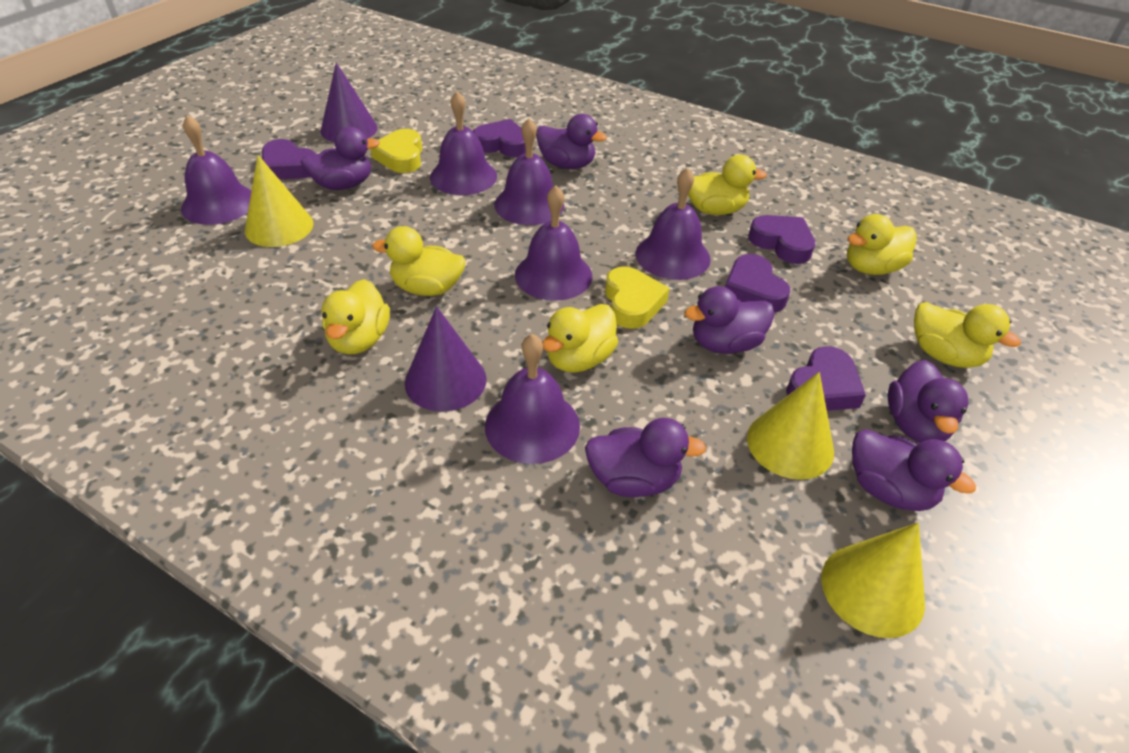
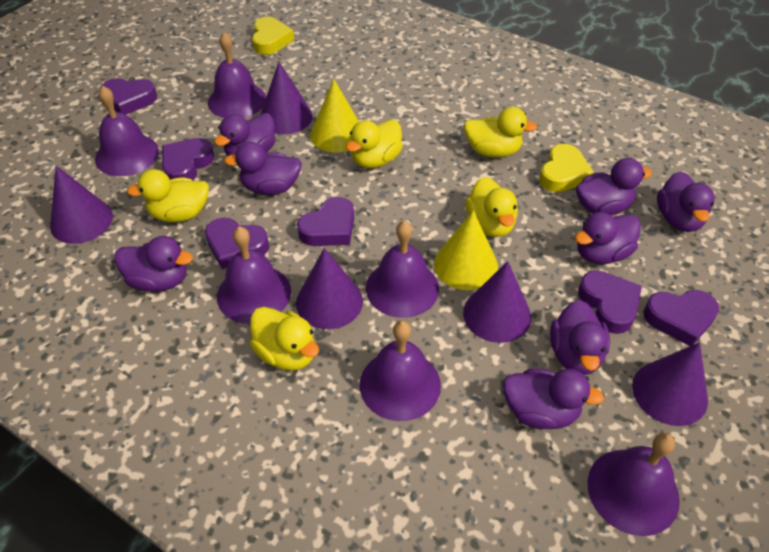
purple cone: 2 -> 5
purple duck: 6 -> 8
purple heart: 5 -> 6
yellow cone: 3 -> 2
yellow duck: 6 -> 5

